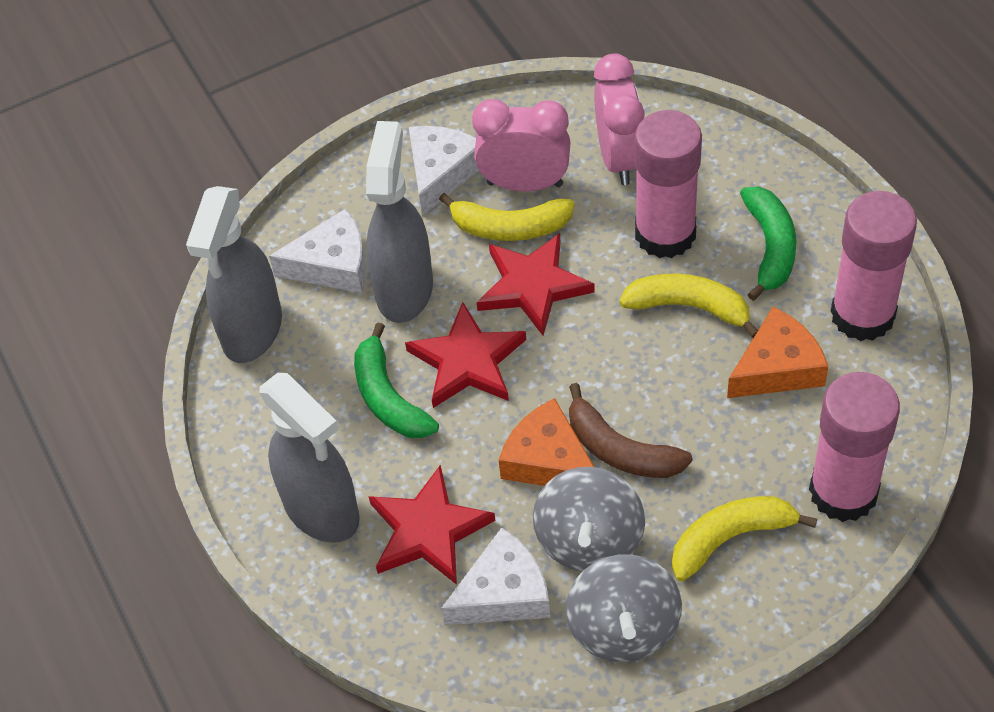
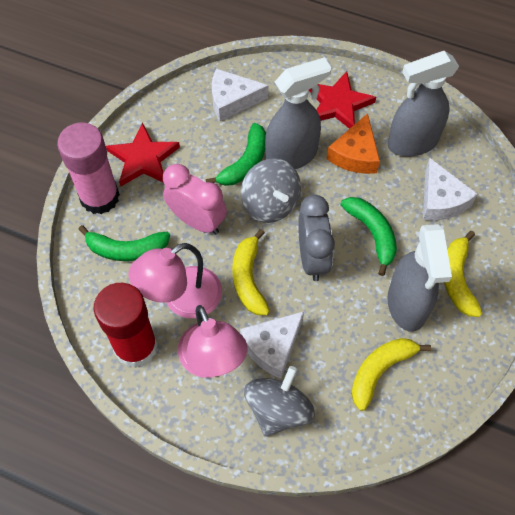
brown banana: 1 -> 0
green banana: 2 -> 3
grey clock: 0 -> 1
orange cheese: 2 -> 1
pink clock: 2 -> 1
pink glue stick: 3 -> 1
pink lamp: 0 -> 2
red glue stick: 0 -> 1
red star: 3 -> 2

